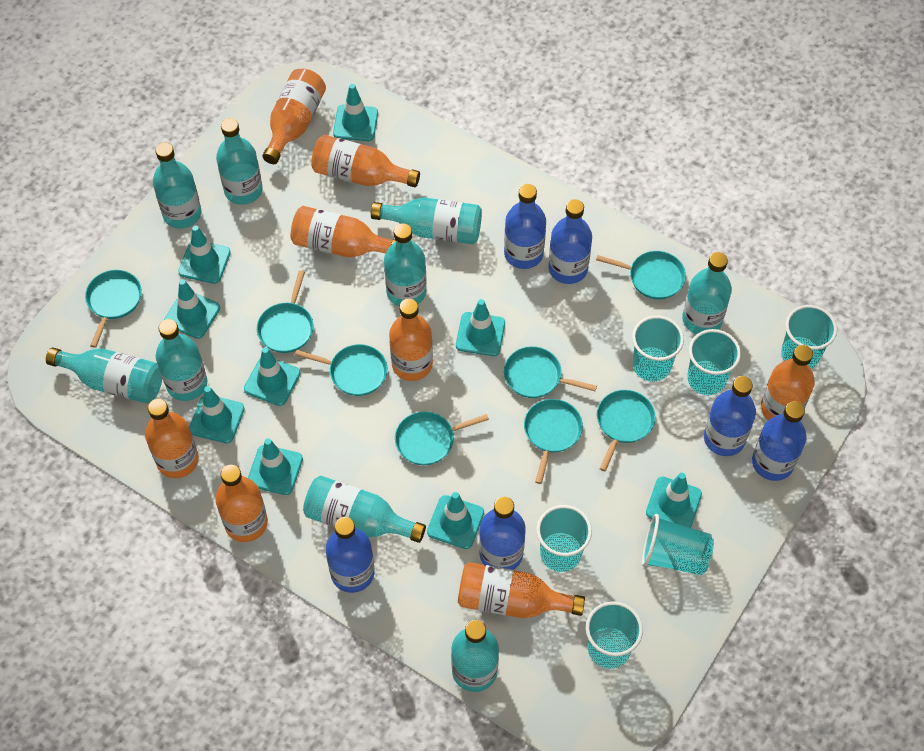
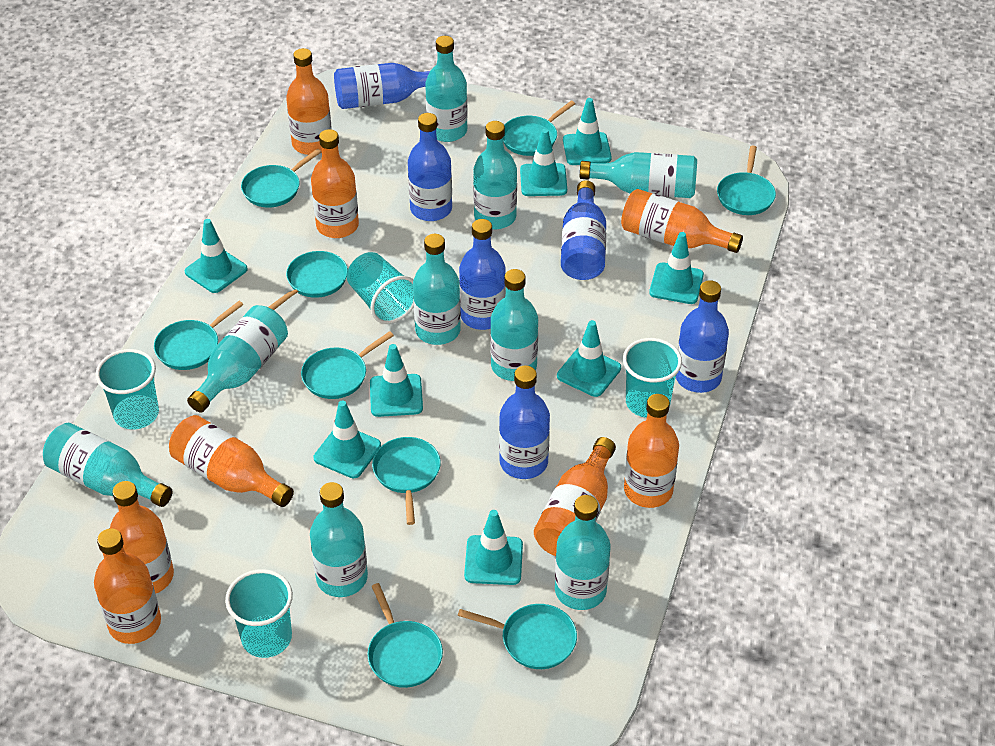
turquoise cup: 6 -> 4
turquoise pan: 8 -> 9
turquoise traffic cone: 9 -> 8

